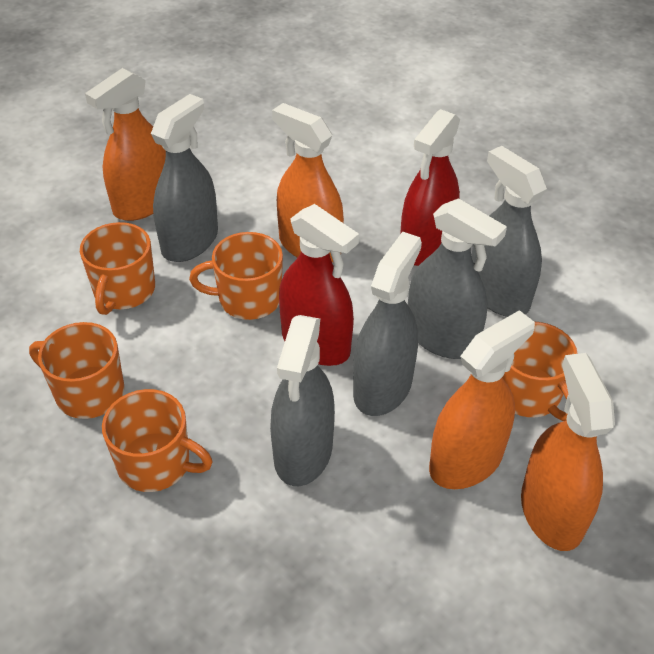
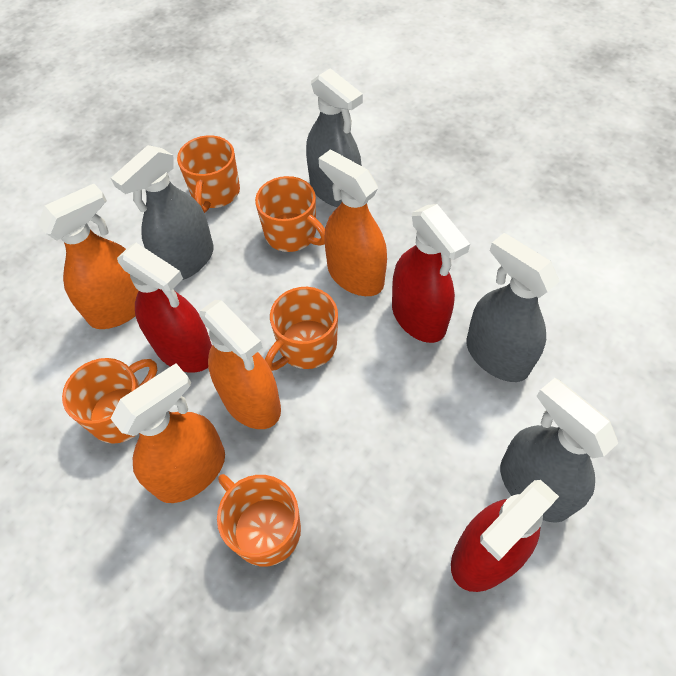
grey spray bottle: 5 -> 4
red spray bottle: 2 -> 3

